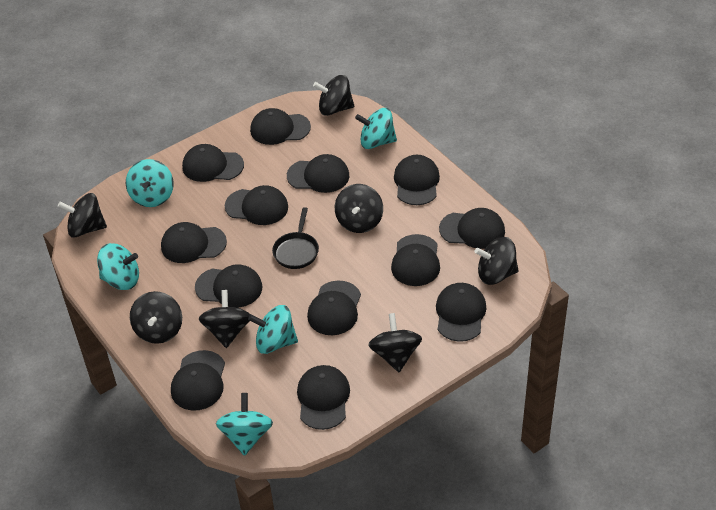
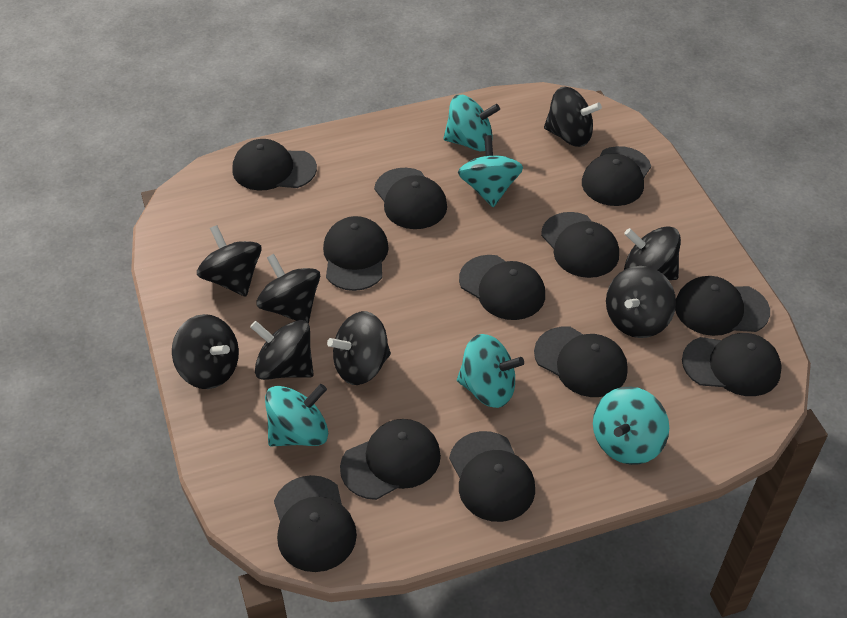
black cap: 13 -> 12
black pan: 1 -> 0
black spinning top: 7 -> 8

